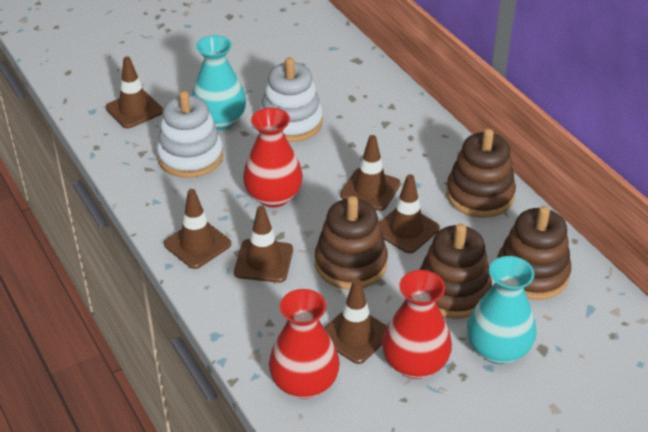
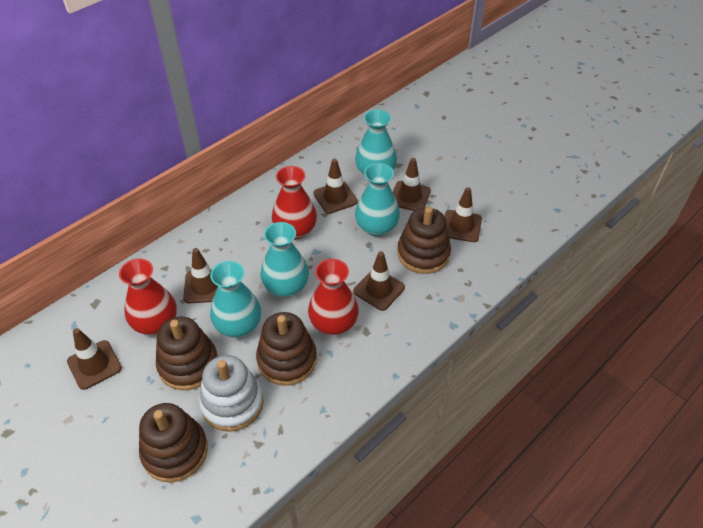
turquoise vase: 2 -> 4
white stacking toy: 2 -> 1

